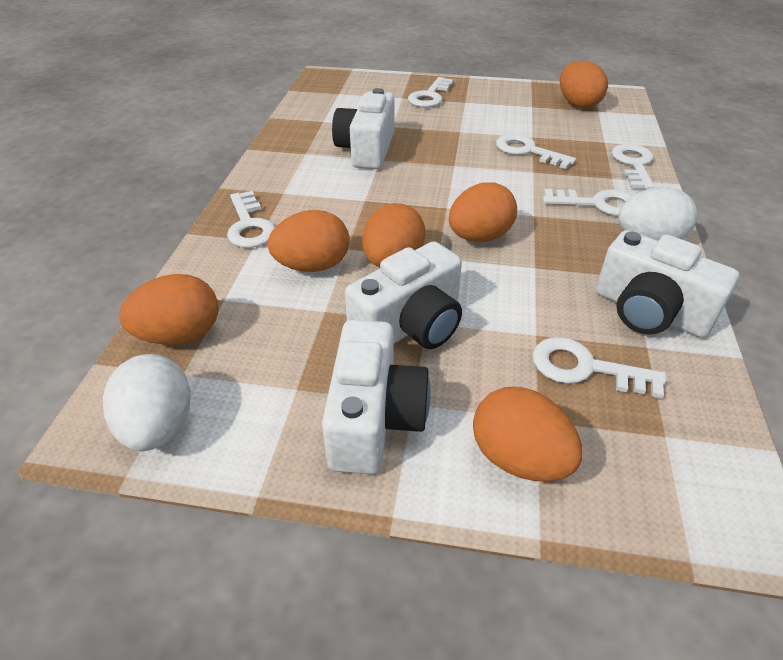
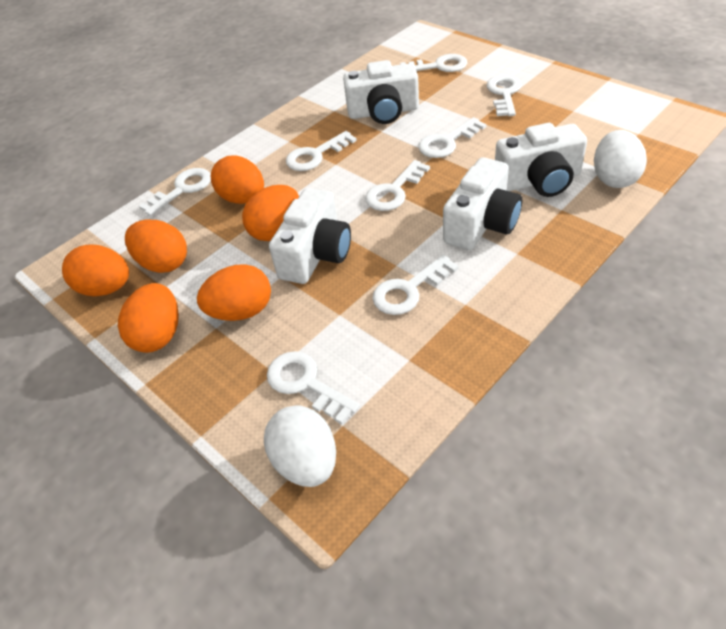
white key: 6 -> 8

